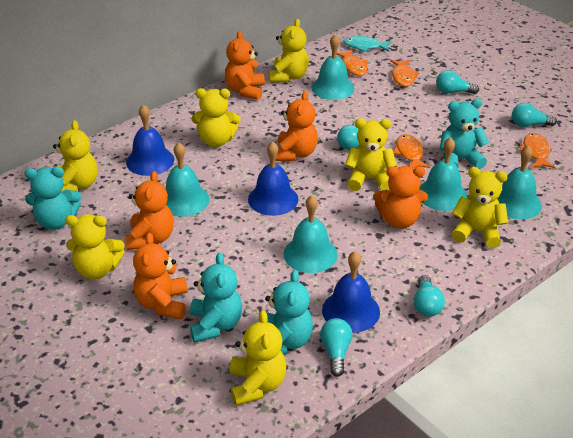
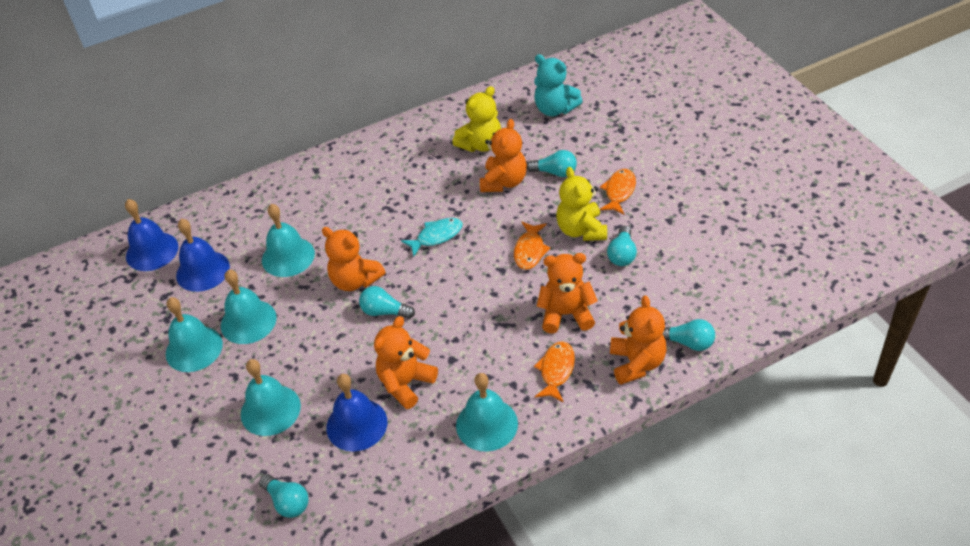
orange fish: 4 -> 3
turquoise teddy bear: 4 -> 1
yellow teddy bear: 7 -> 2

